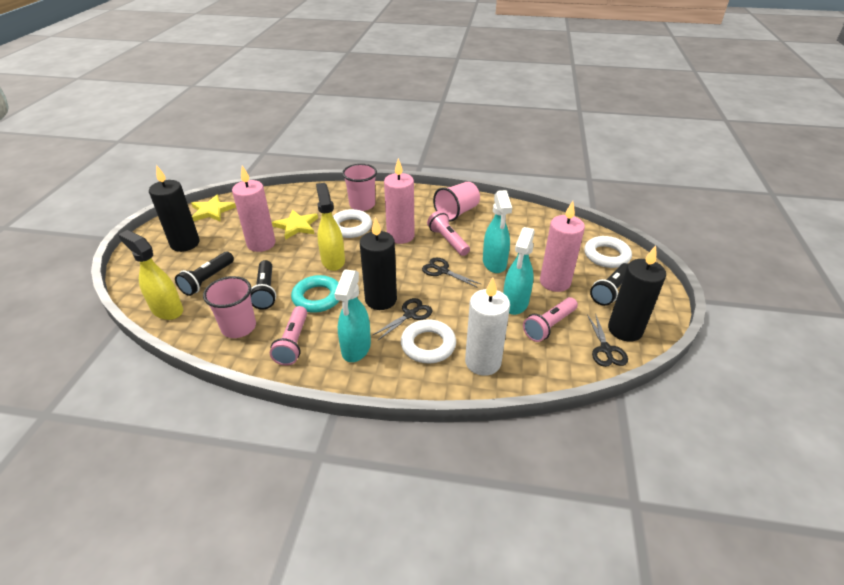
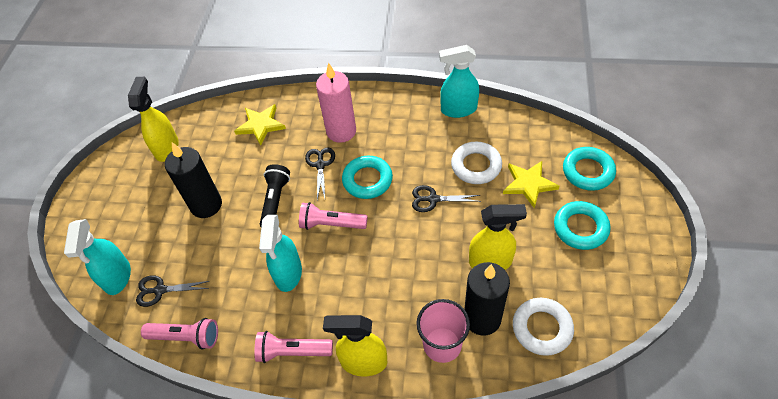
black candle: 3 -> 2
black flashlight: 3 -> 1
pink candle: 3 -> 1
pink cup: 3 -> 1
turquoise ring: 1 -> 3
white candle: 1 -> 0
white ring: 3 -> 2
yellow spray bottle: 2 -> 3

